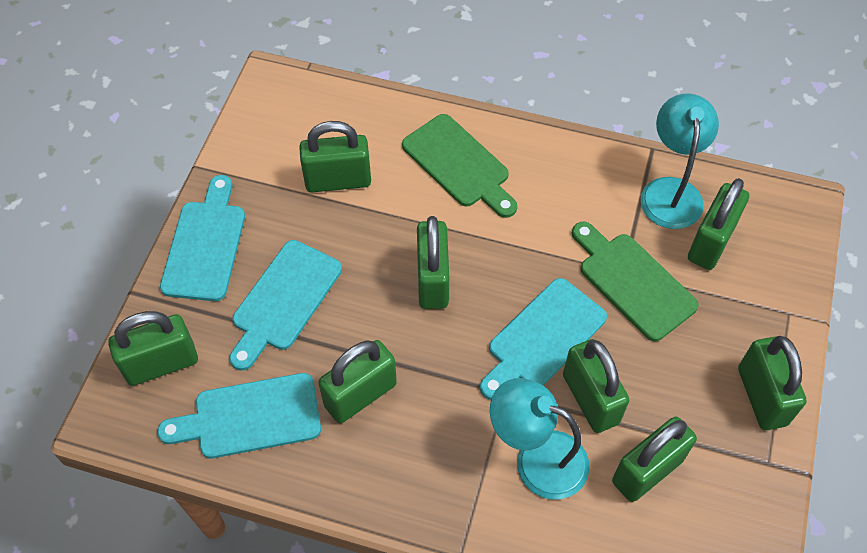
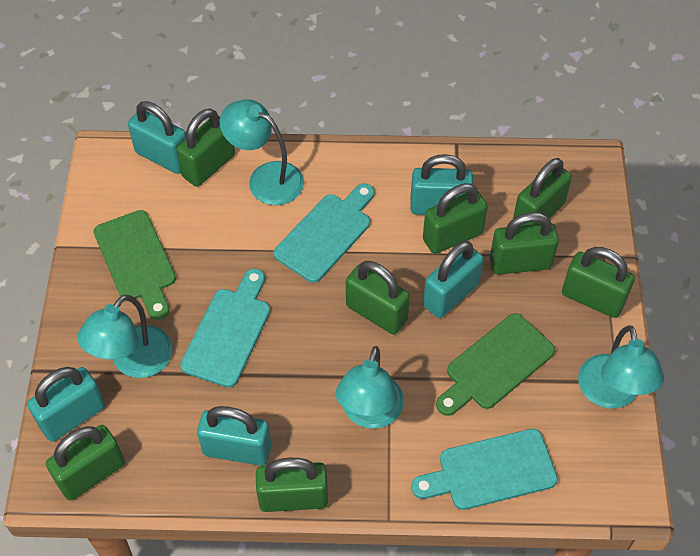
turquoise cutting board: 4 -> 3
turquoise lamp: 2 -> 4
turquoise padlock: 0 -> 5

